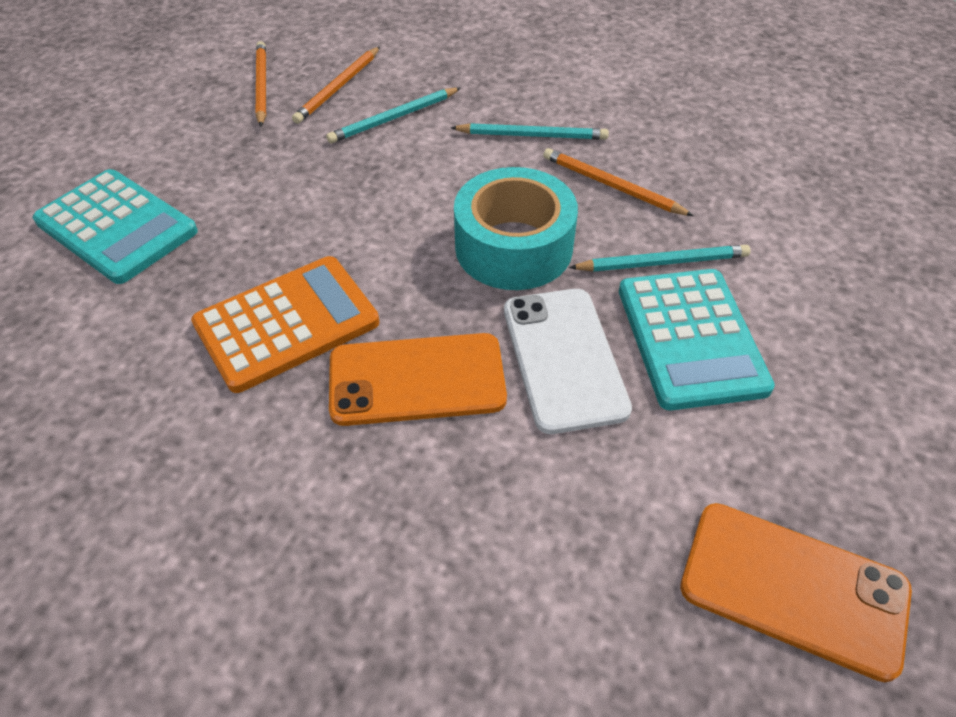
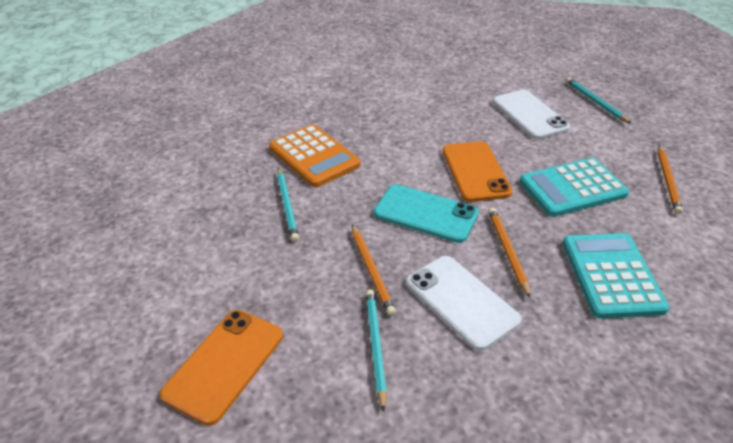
turquoise phone: 0 -> 1
turquoise tape: 1 -> 0
white phone: 1 -> 2

